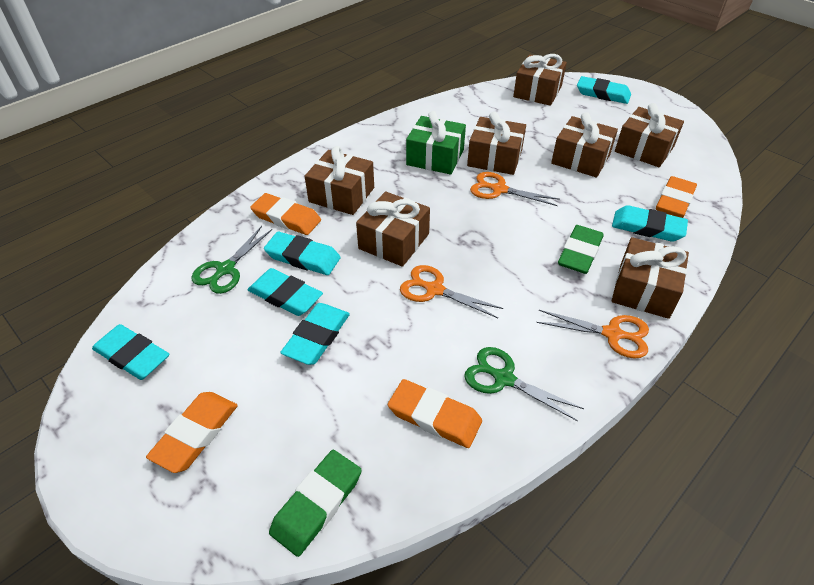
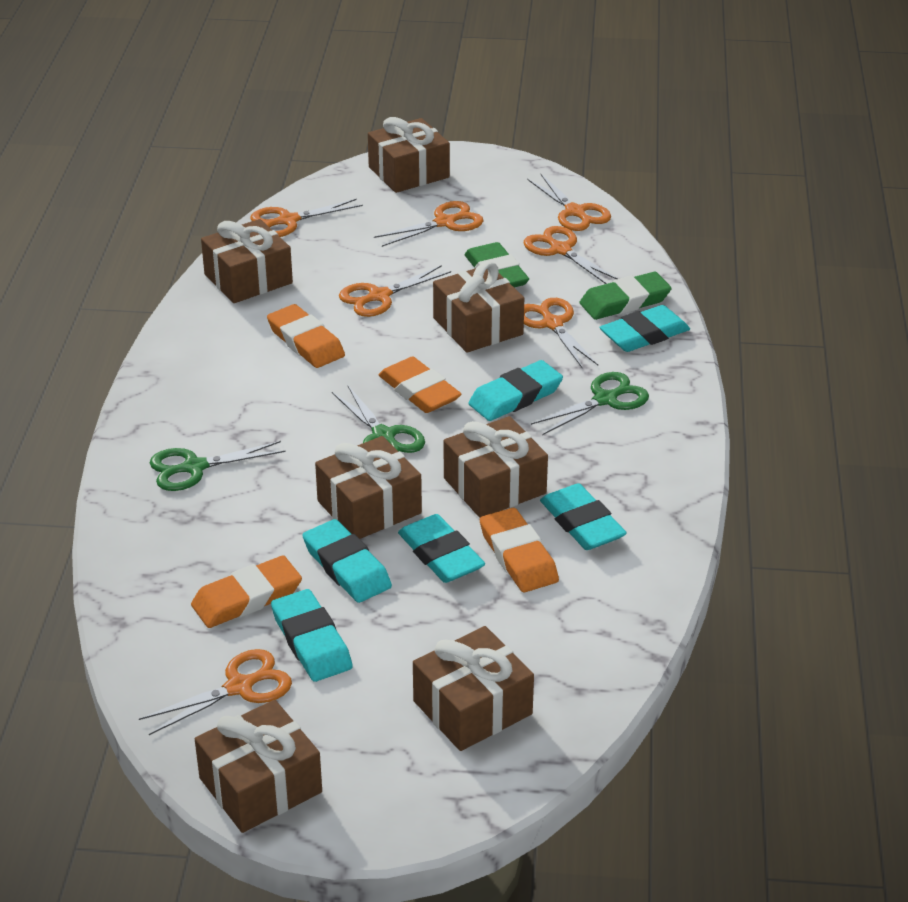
green gift: 1 -> 0
green scissors: 2 -> 3
orange scissors: 3 -> 7

